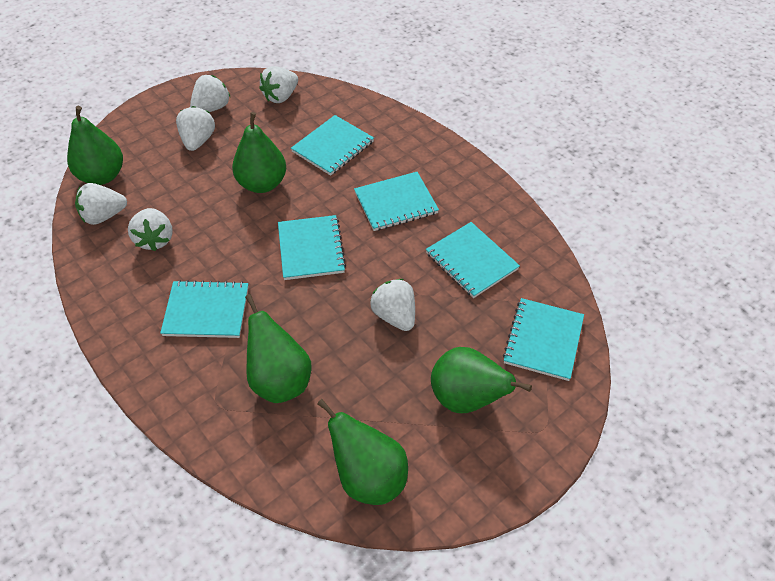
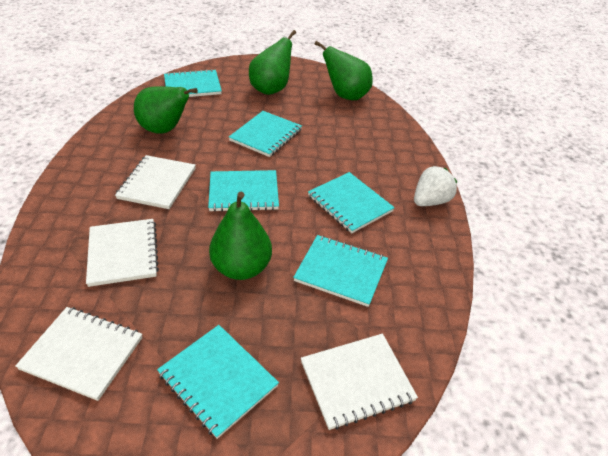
green pear: 5 -> 4
white notebook: 0 -> 4
white strawberry: 6 -> 1

